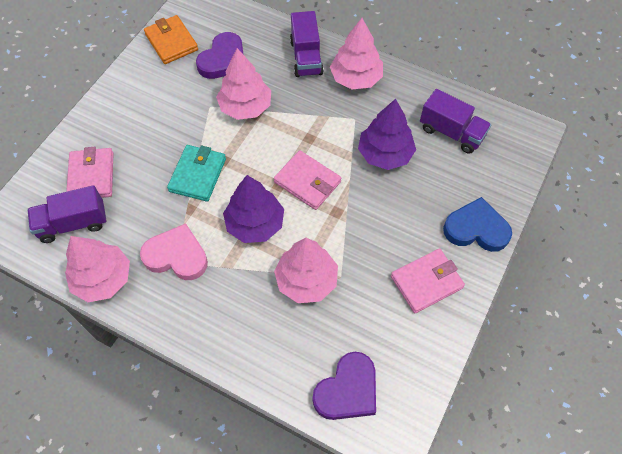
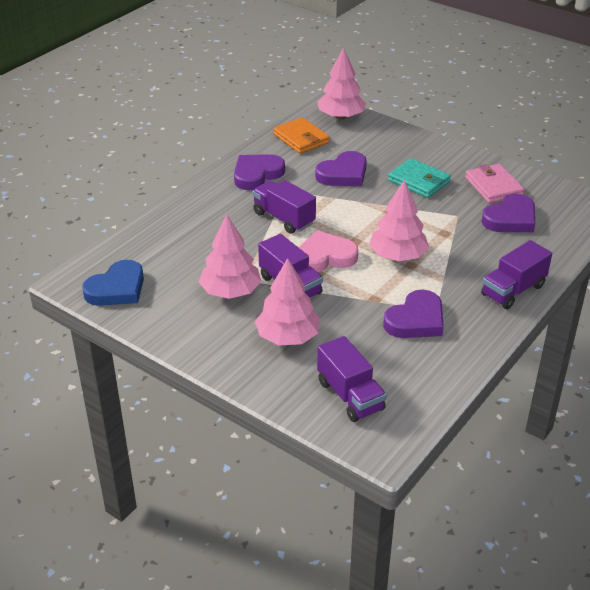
pink wallet: 3 -> 1
purple heart: 2 -> 4
purple tree: 2 -> 0
purple truck: 3 -> 4

